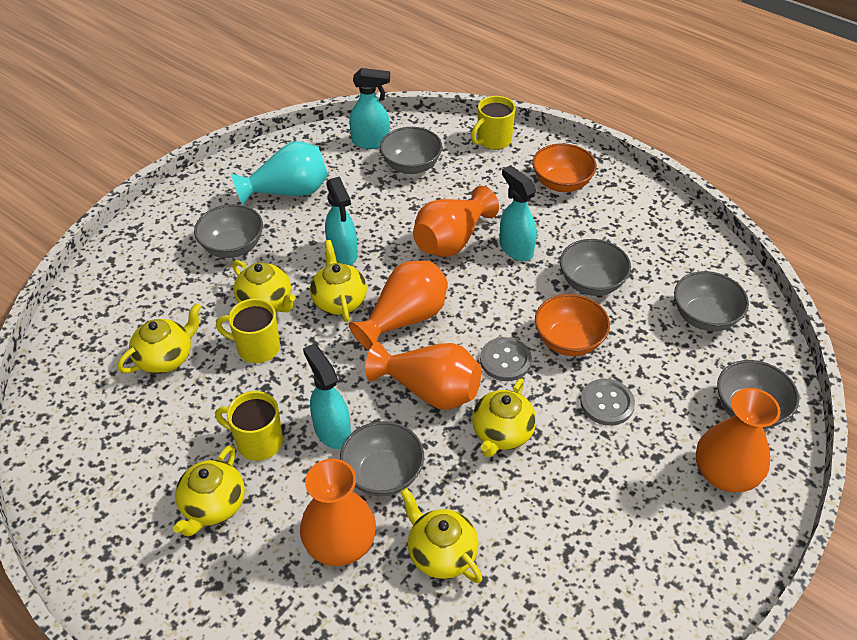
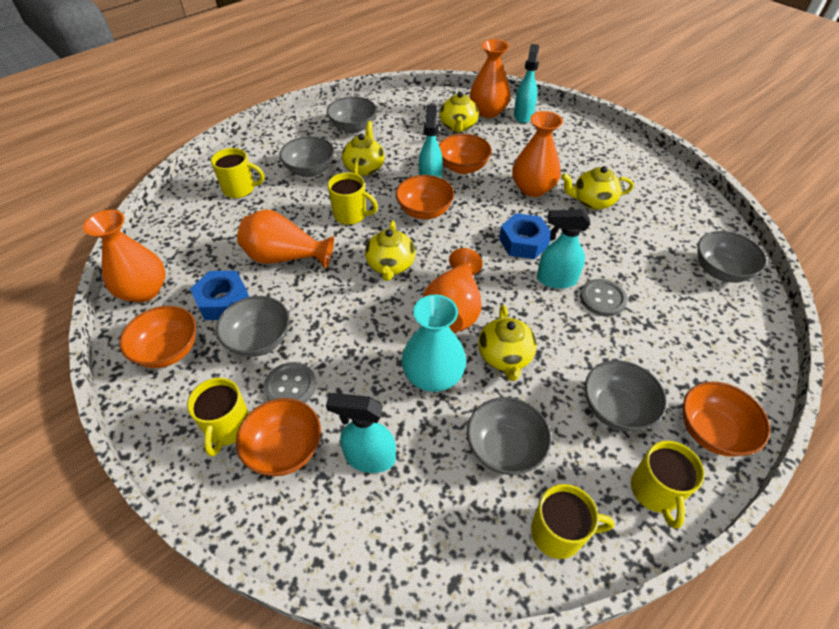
blue nut: 0 -> 2
orange bowl: 2 -> 5
yellow mug: 3 -> 5
yellow teapot: 6 -> 5

